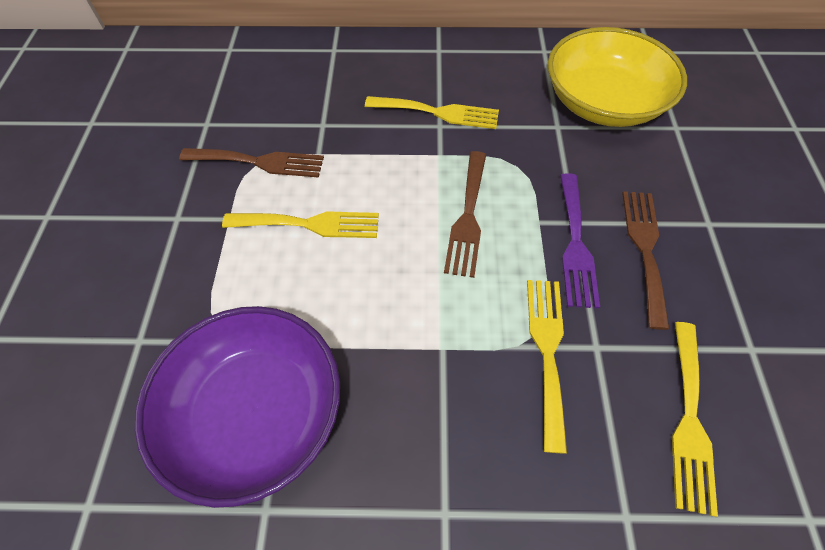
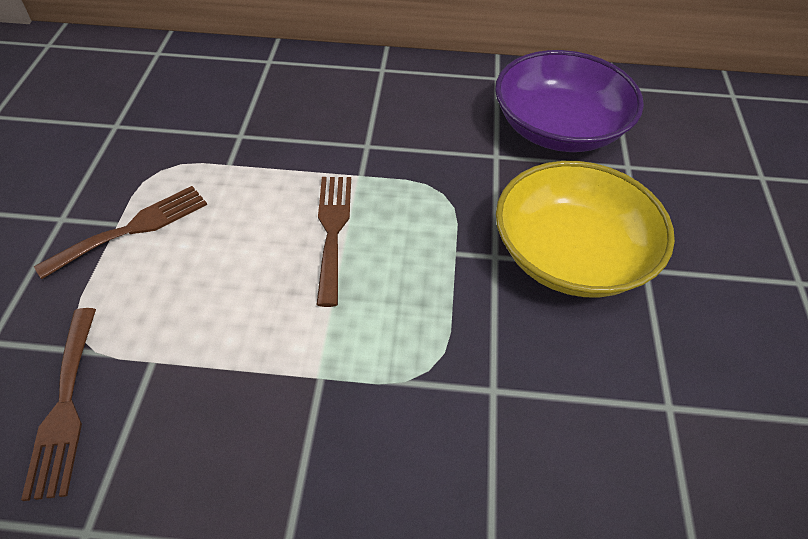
purple fork: 1 -> 0
yellow fork: 4 -> 0

